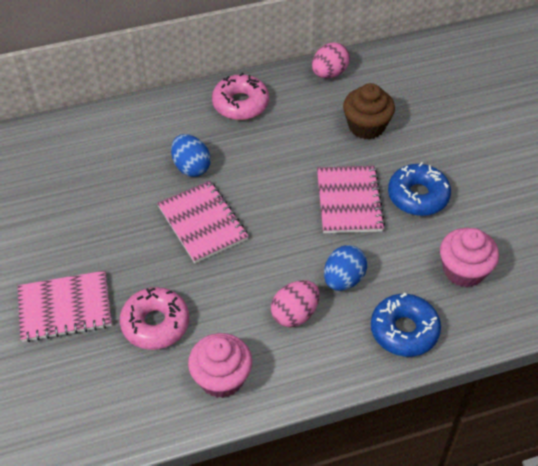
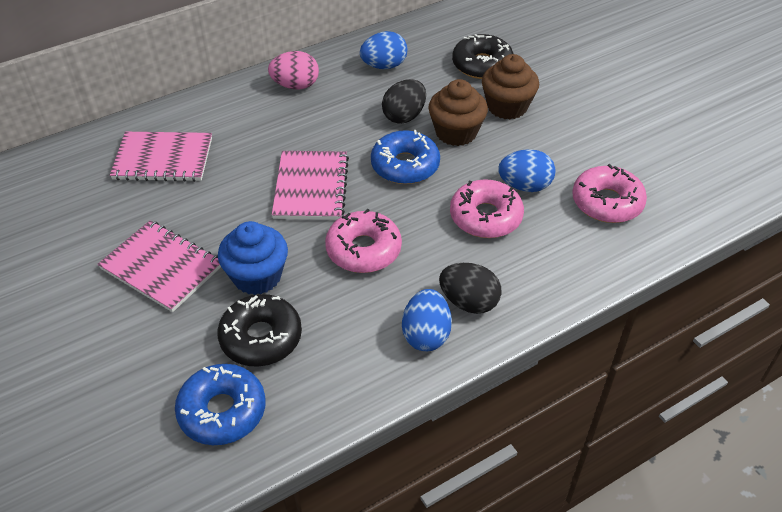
black donut: 0 -> 2
black egg: 0 -> 2
blue cupcake: 0 -> 1
blue egg: 2 -> 3
brown cupcake: 1 -> 2
pink cupcake: 2 -> 0
pink donut: 2 -> 3
pink egg: 2 -> 1

